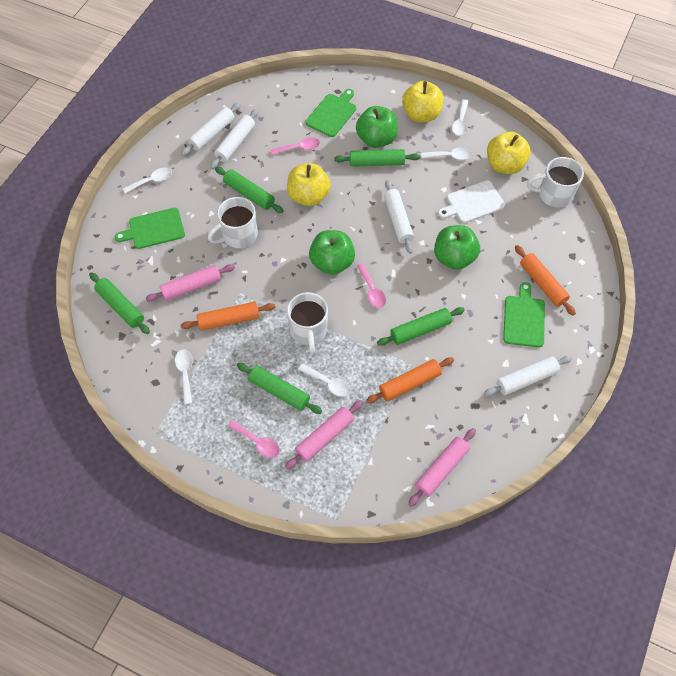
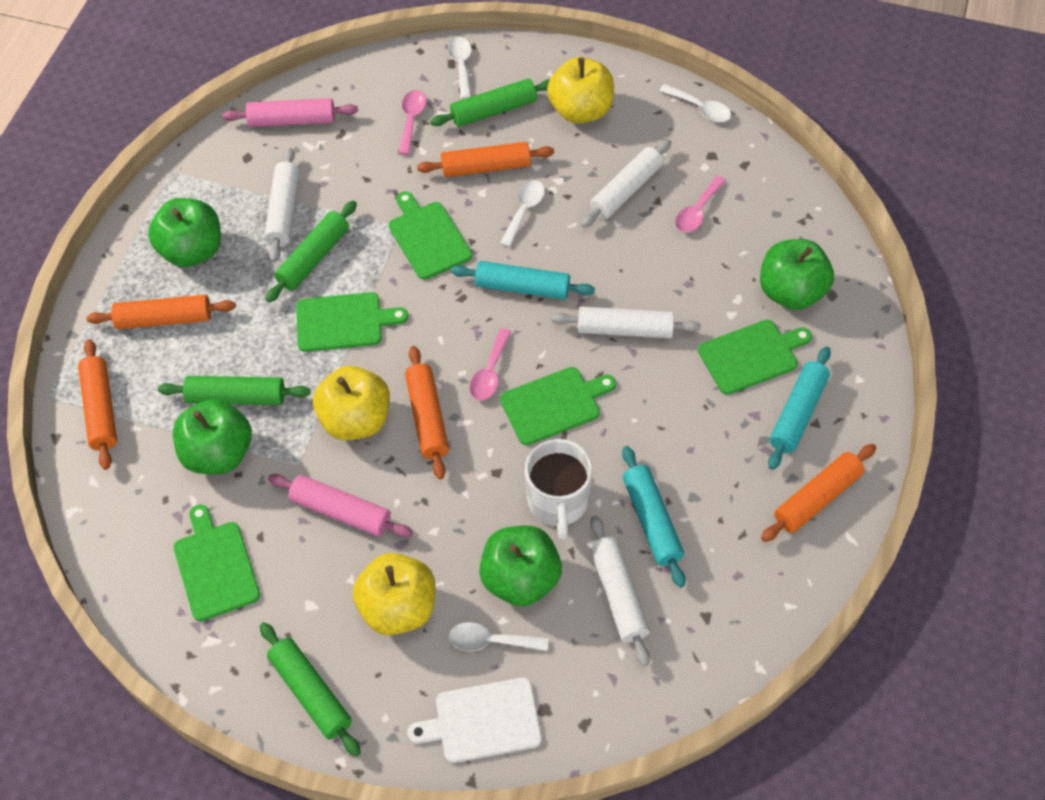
green apple: 3 -> 4
green cutting board: 3 -> 5
green rolling pin: 5 -> 4
orange rolling pin: 3 -> 5
pink rolling pin: 3 -> 2
turquoise rolling pin: 0 -> 3
white mug: 3 -> 1
white spoon: 5 -> 4

